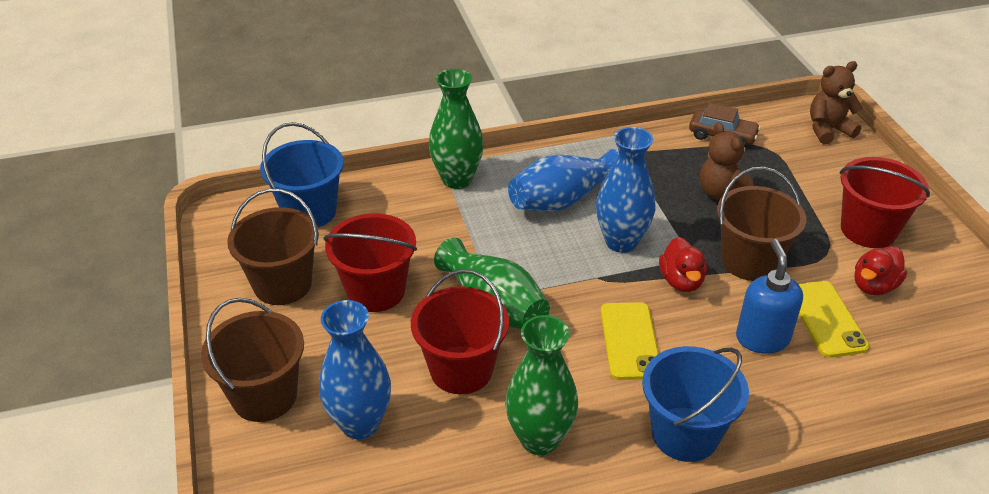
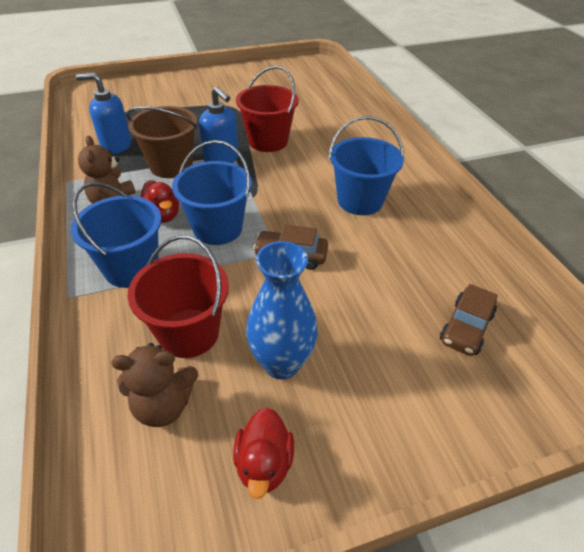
blue bucket: 2 -> 3
blue soap dispenser: 1 -> 2
blue vase: 3 -> 1
brown bucket: 3 -> 1
brown car: 1 -> 2
green vase: 3 -> 0
red bucket: 3 -> 2
yellow phone: 2 -> 0

